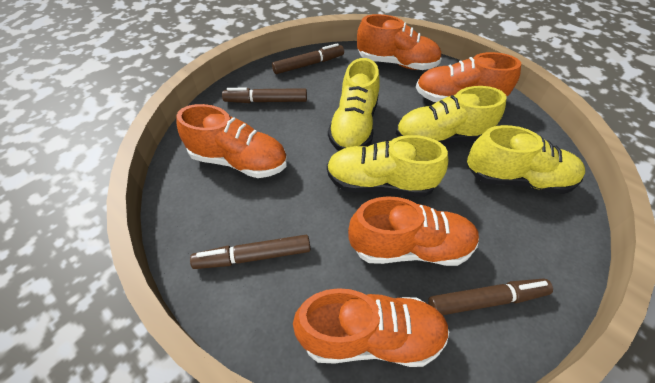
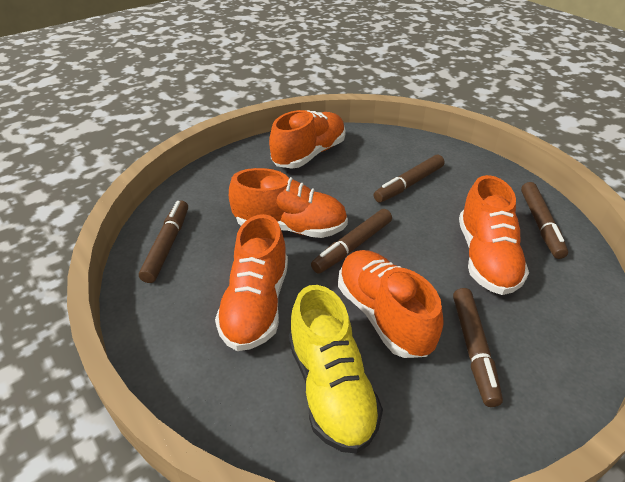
brown marker: 4 -> 5
yellow shoe: 4 -> 1

